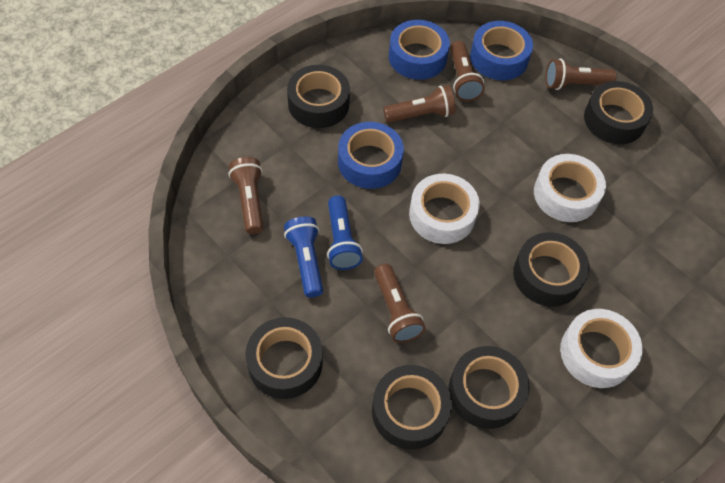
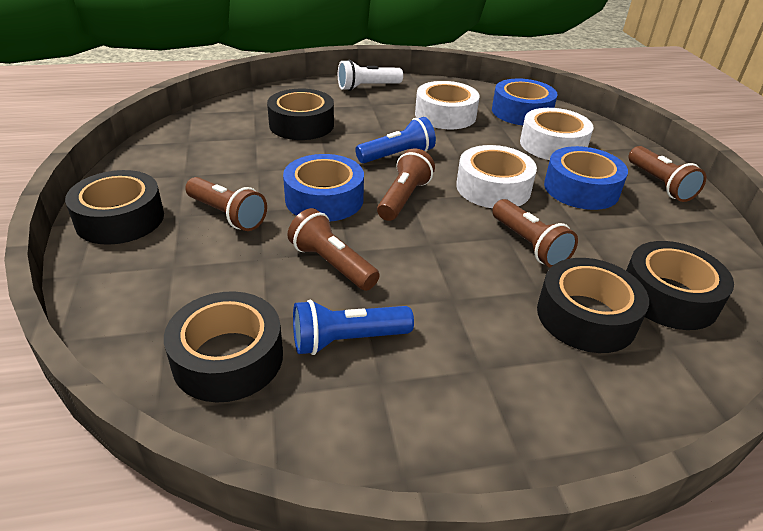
black tape: 6 -> 5
white flashlight: 0 -> 1

